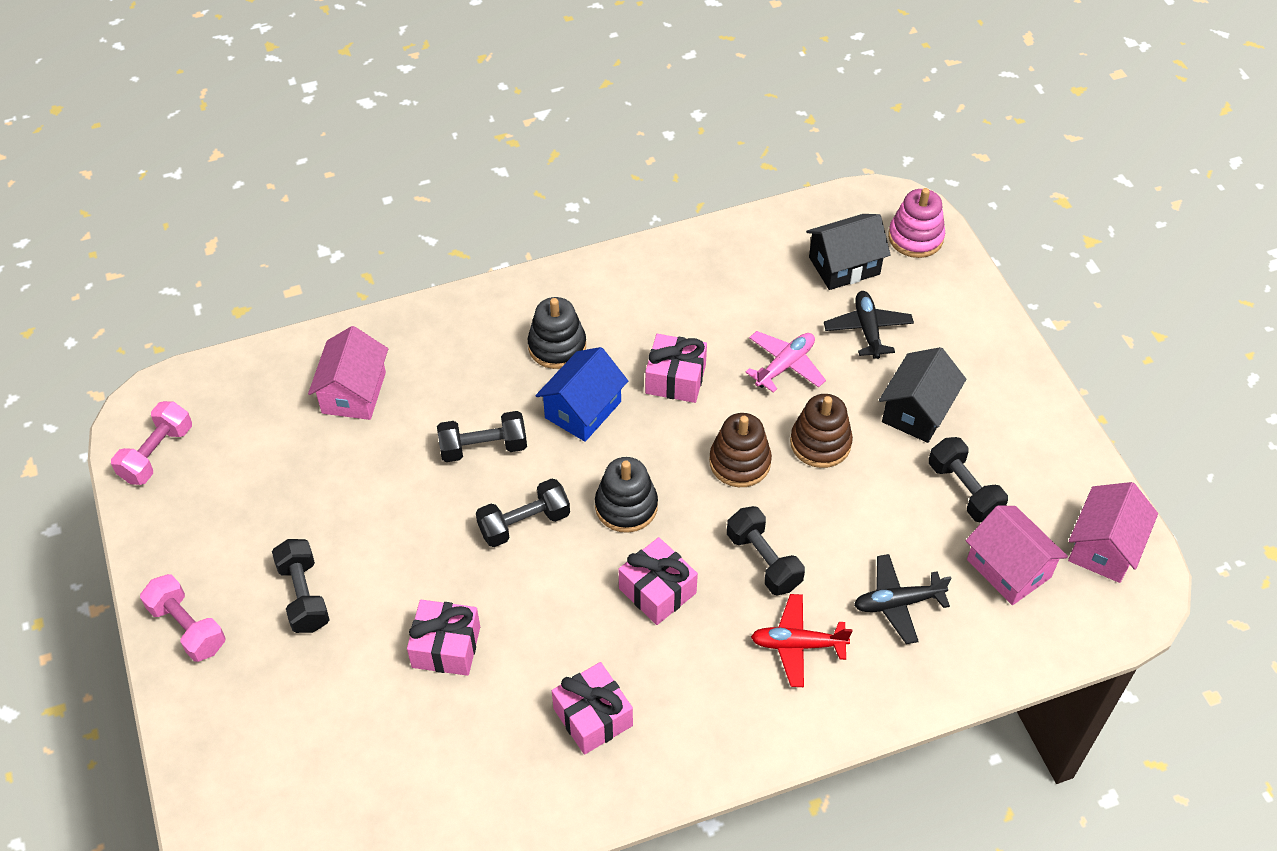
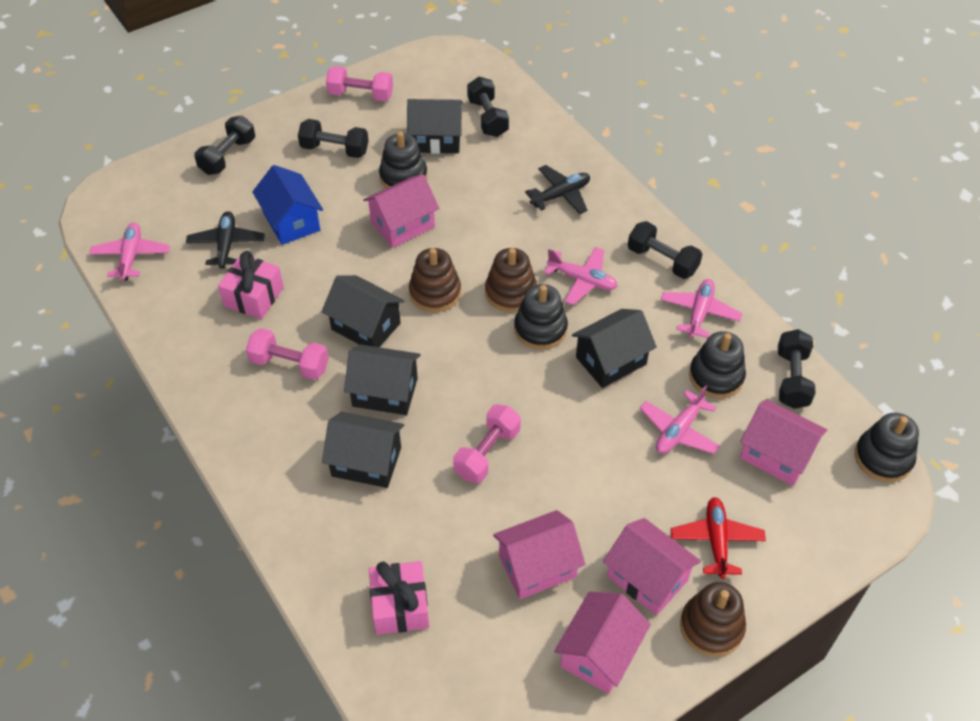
black house: 2 -> 5
black stacking toy: 2 -> 4
brown stacking toy: 2 -> 3
pink dumbbell: 2 -> 3
pink gift: 4 -> 2
pink house: 3 -> 5
pink plane: 1 -> 4
pink stacking toy: 1 -> 0

